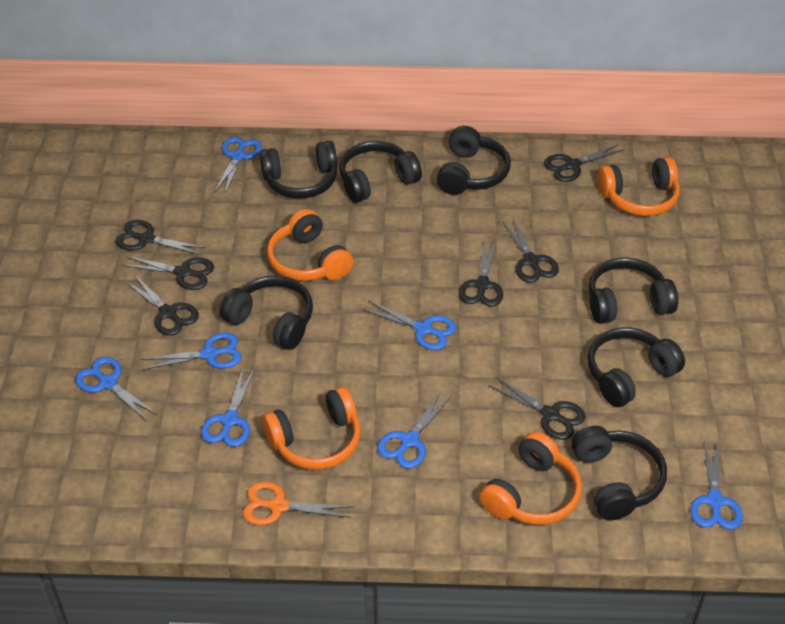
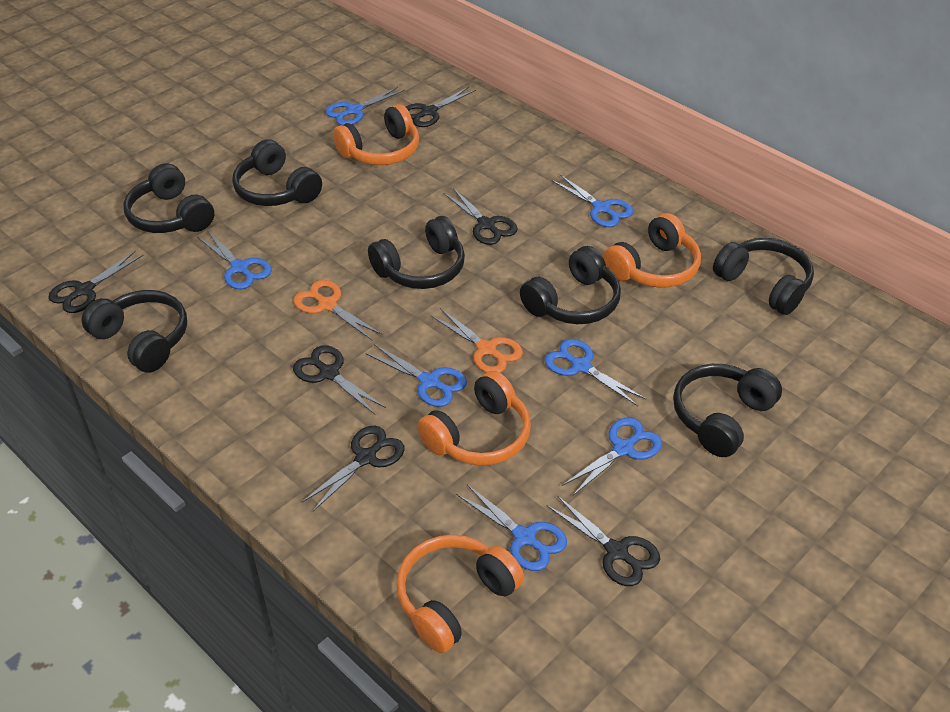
black scissors: 7 -> 6
orange scissors: 1 -> 2

